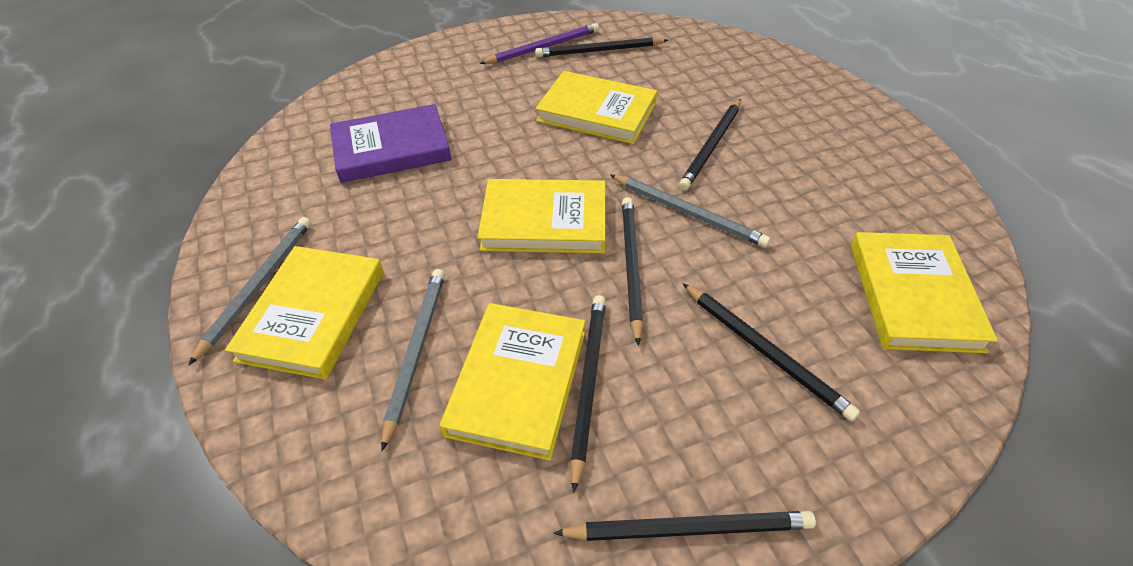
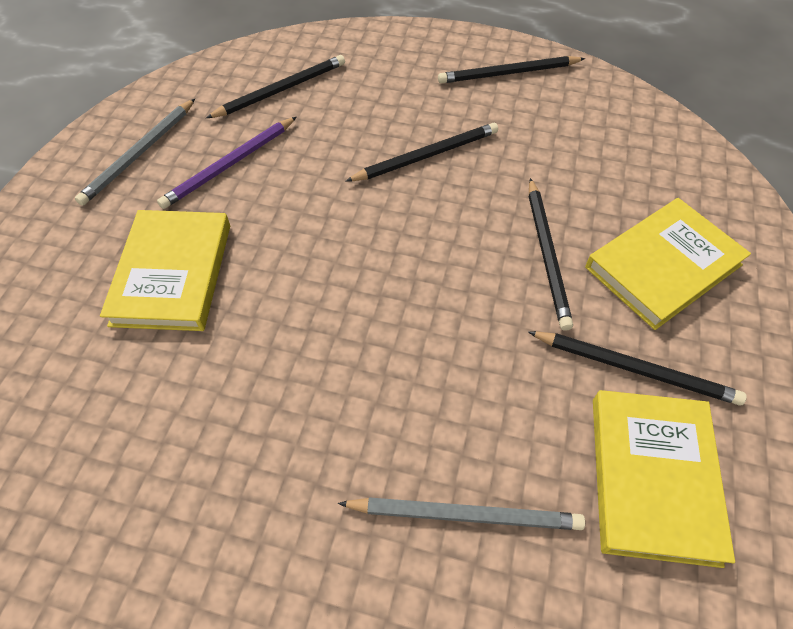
black pencil: 6 -> 5
grey pencil: 3 -> 2
purple book: 1 -> 0
yellow book: 5 -> 3

